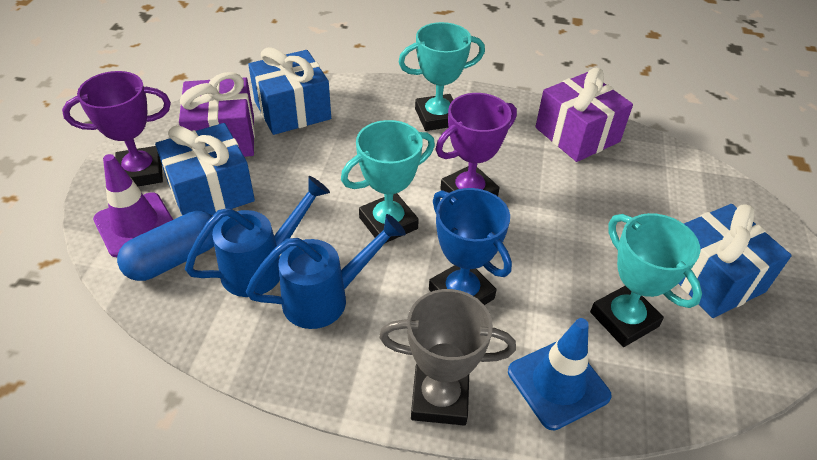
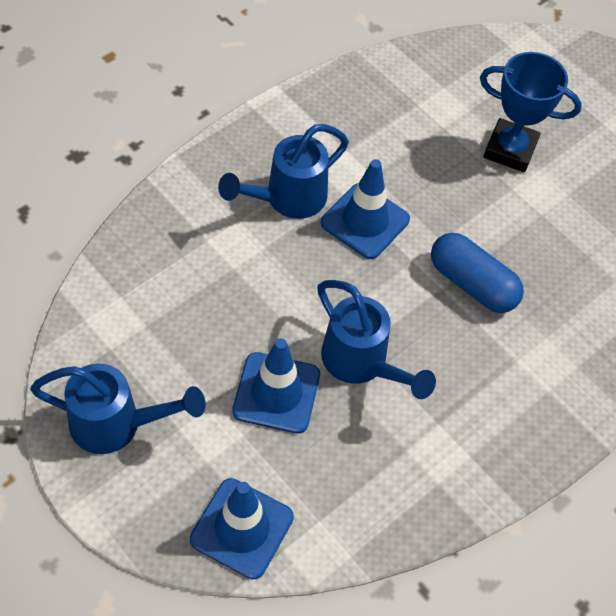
blue gift: 3 -> 0
blue traffic cone: 1 -> 3
blue watering can: 2 -> 3
grey trophy: 1 -> 0
purple gift: 2 -> 0
purple traffic cone: 1 -> 0
purple trophy: 2 -> 0
turquoise trophy: 3 -> 0

